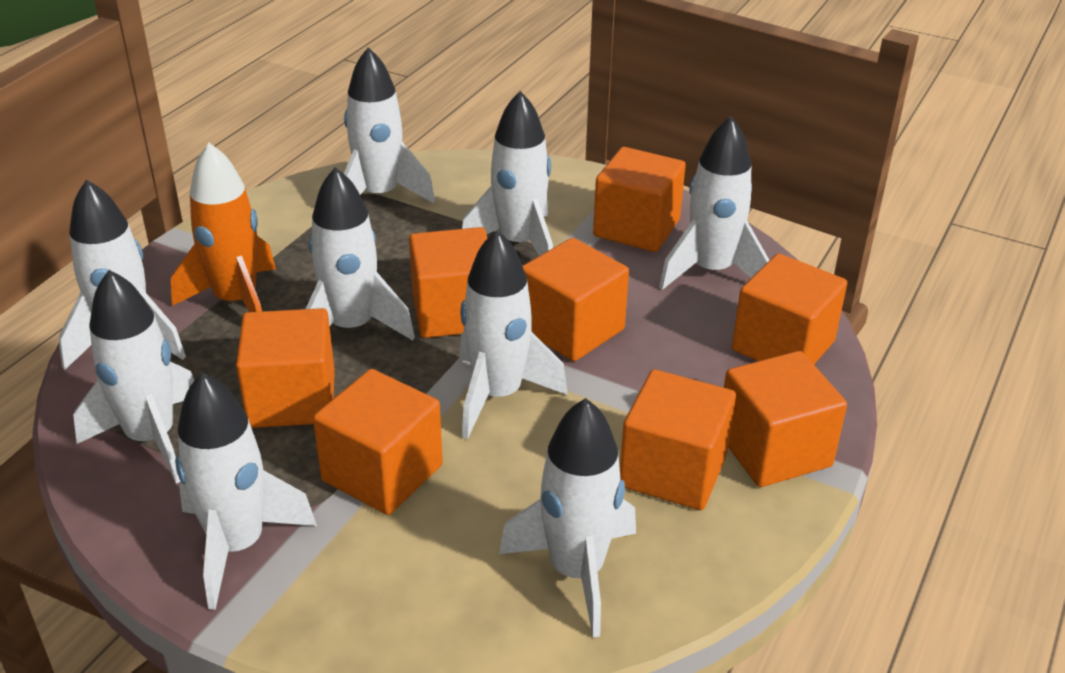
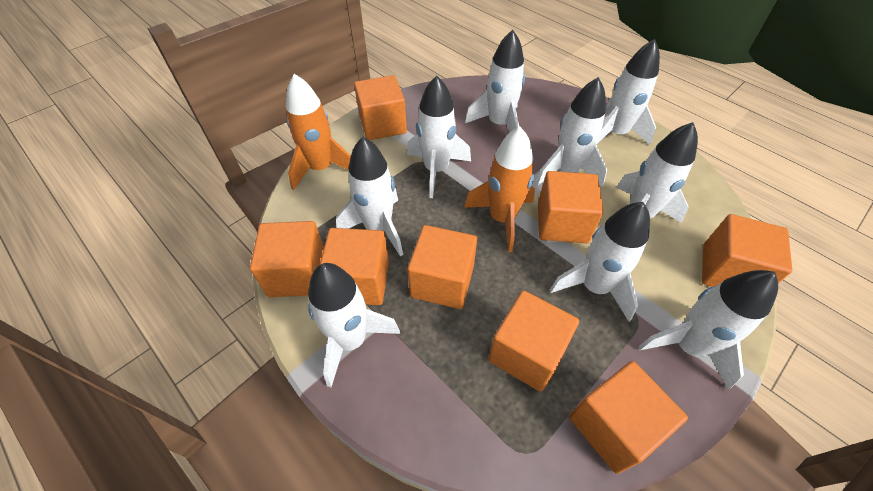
orange rocket: 1 -> 2

